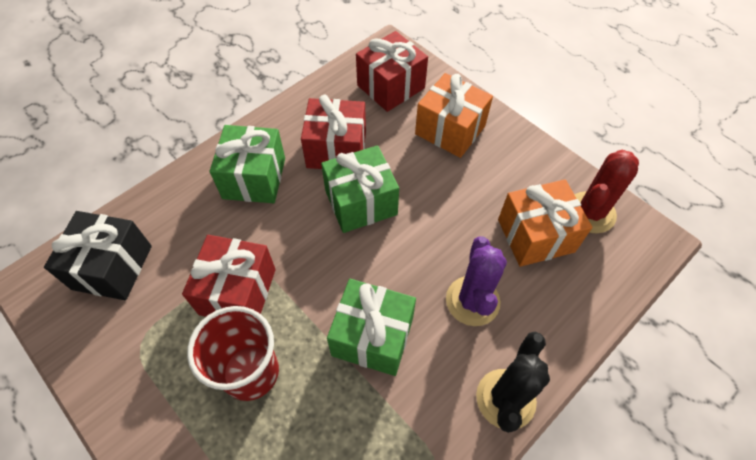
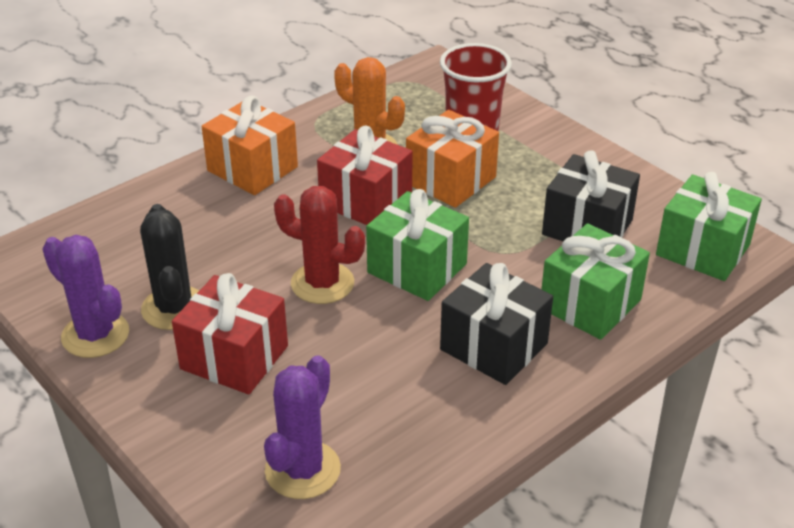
black gift: 1 -> 2
orange cactus: 0 -> 1
purple cactus: 1 -> 2
red gift: 3 -> 2

